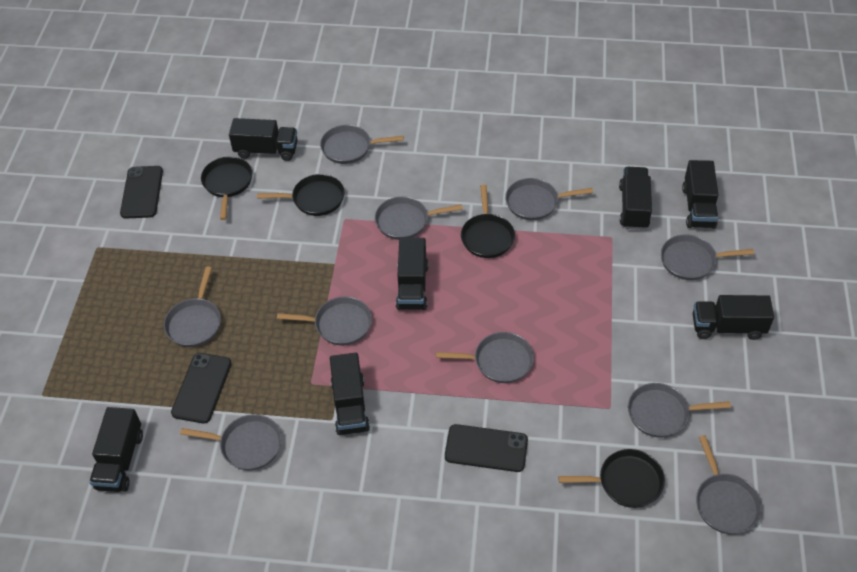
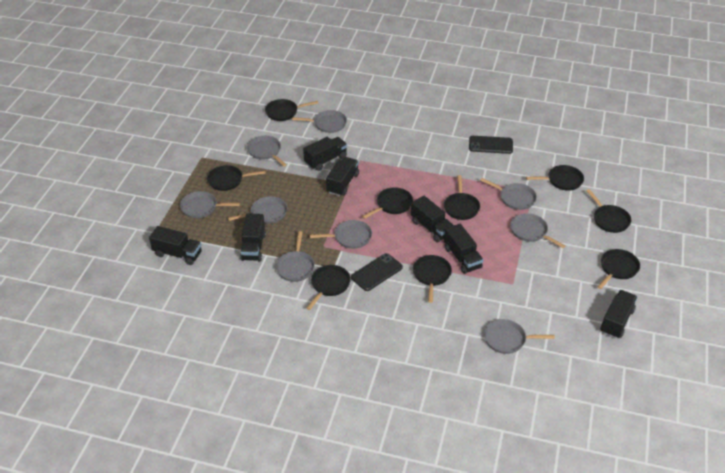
black pan: 4 -> 9
black phone: 3 -> 2
grey pan: 10 -> 9

